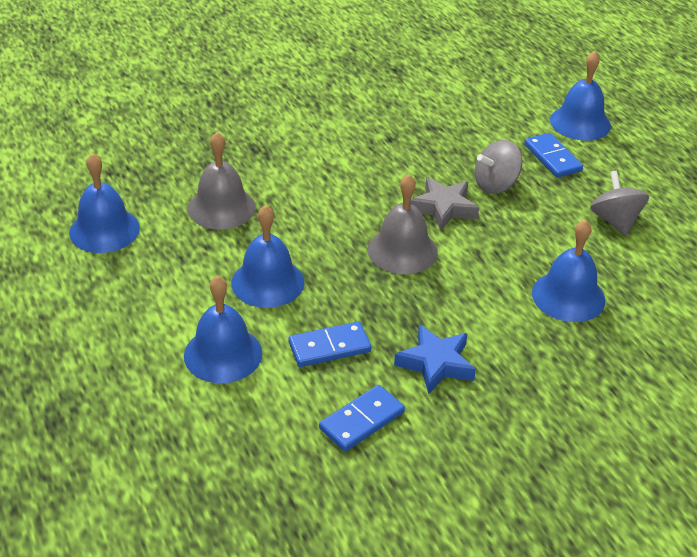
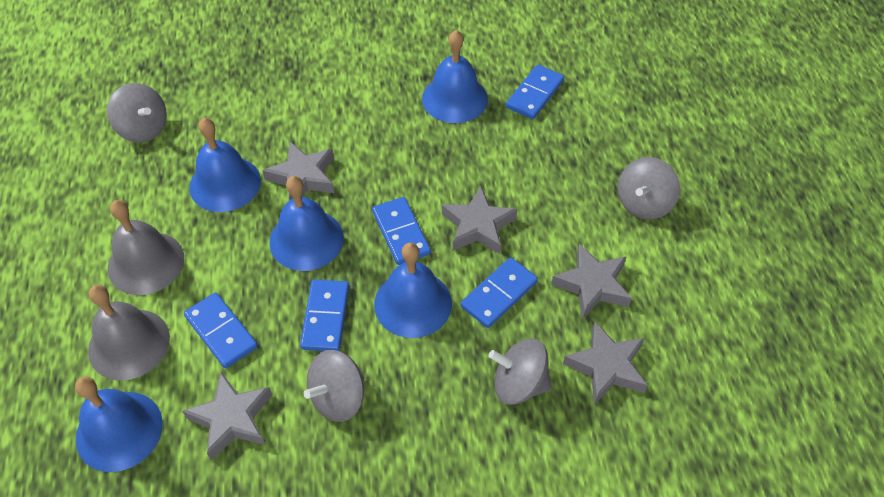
blue domino: 3 -> 5
blue star: 1 -> 0
grey spinning top: 2 -> 4
grey star: 1 -> 5

